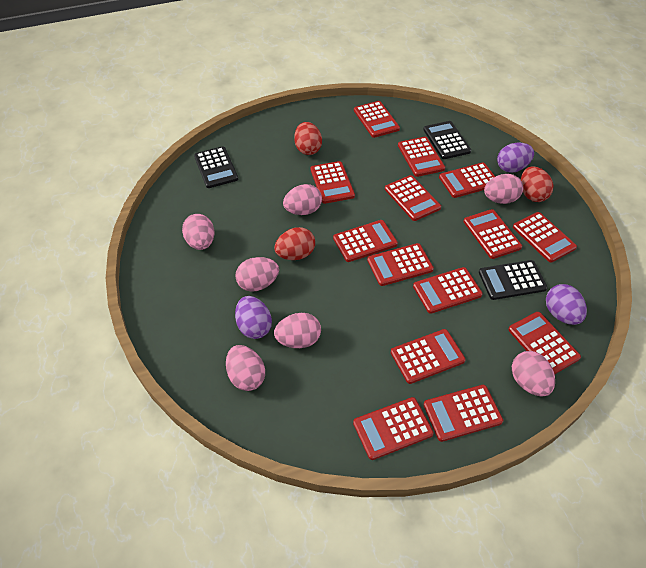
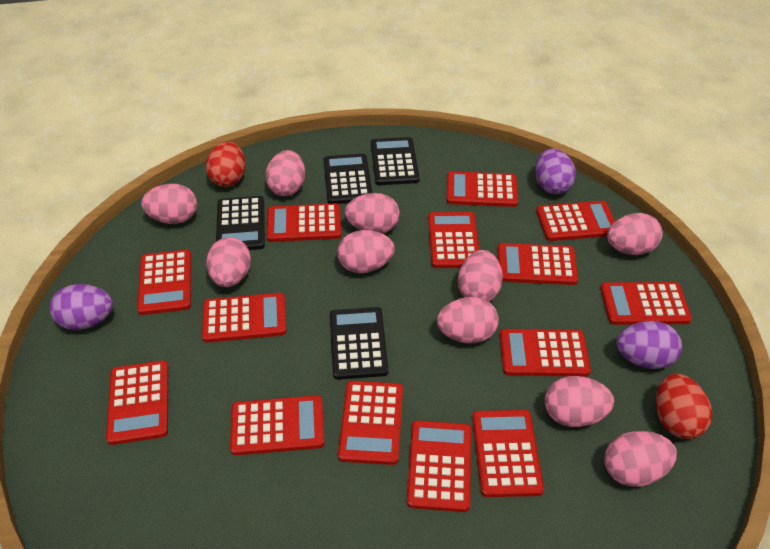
black calculator: 3 -> 4
pink egg: 7 -> 10
red egg: 3 -> 2

